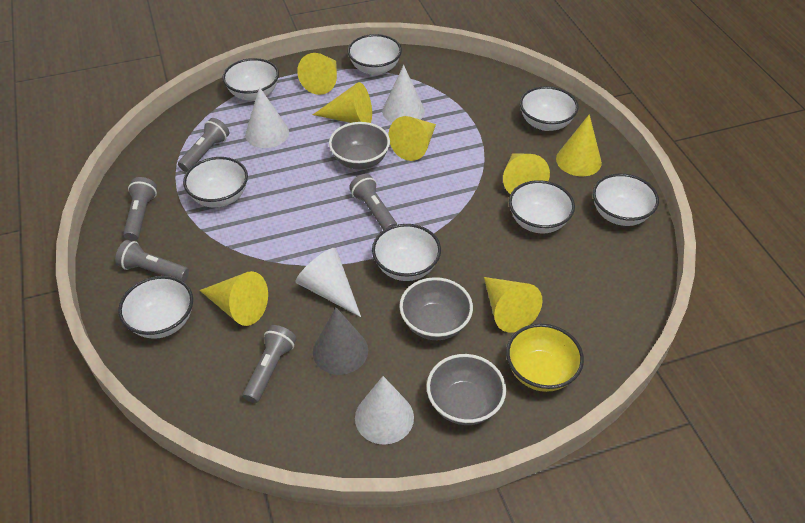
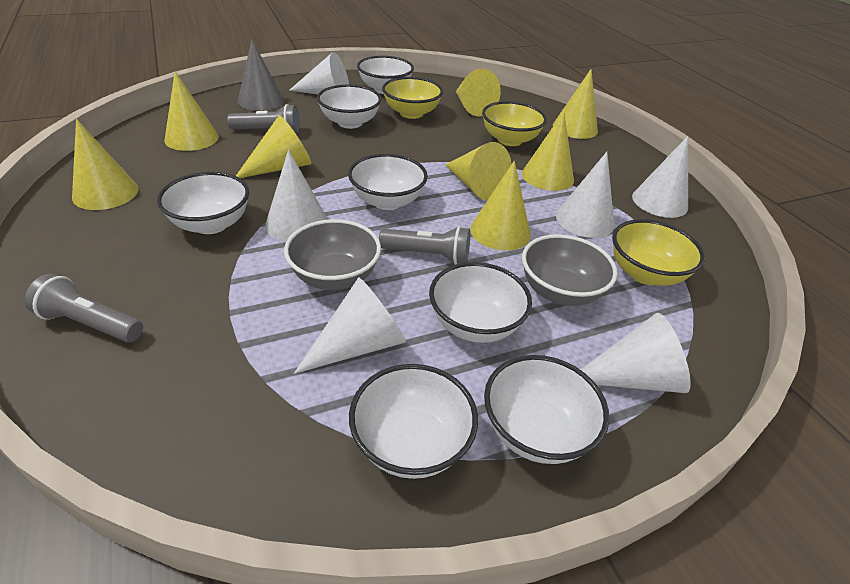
grey bowl: 3 -> 2
grey flashlight: 5 -> 3
white bowl: 8 -> 7
white cone: 4 -> 6
yellow bowl: 1 -> 3
yellow cone: 7 -> 8

